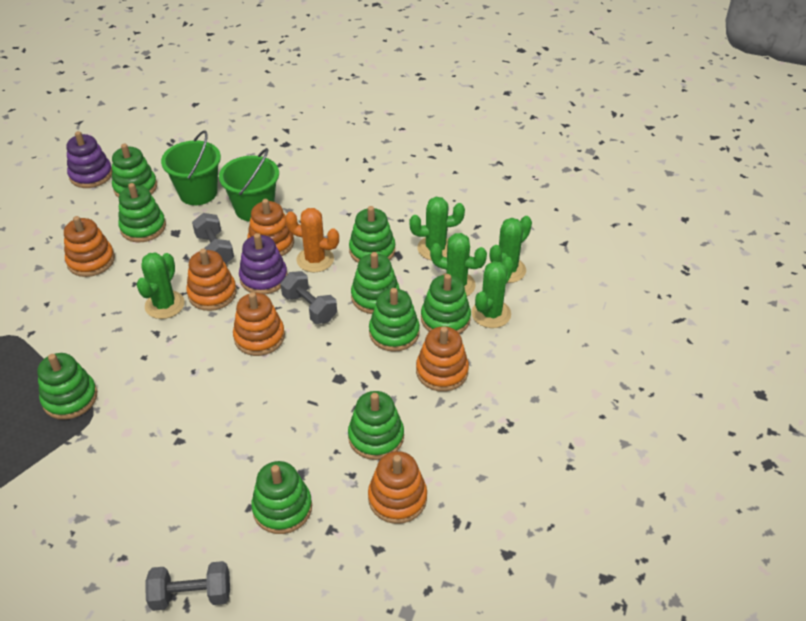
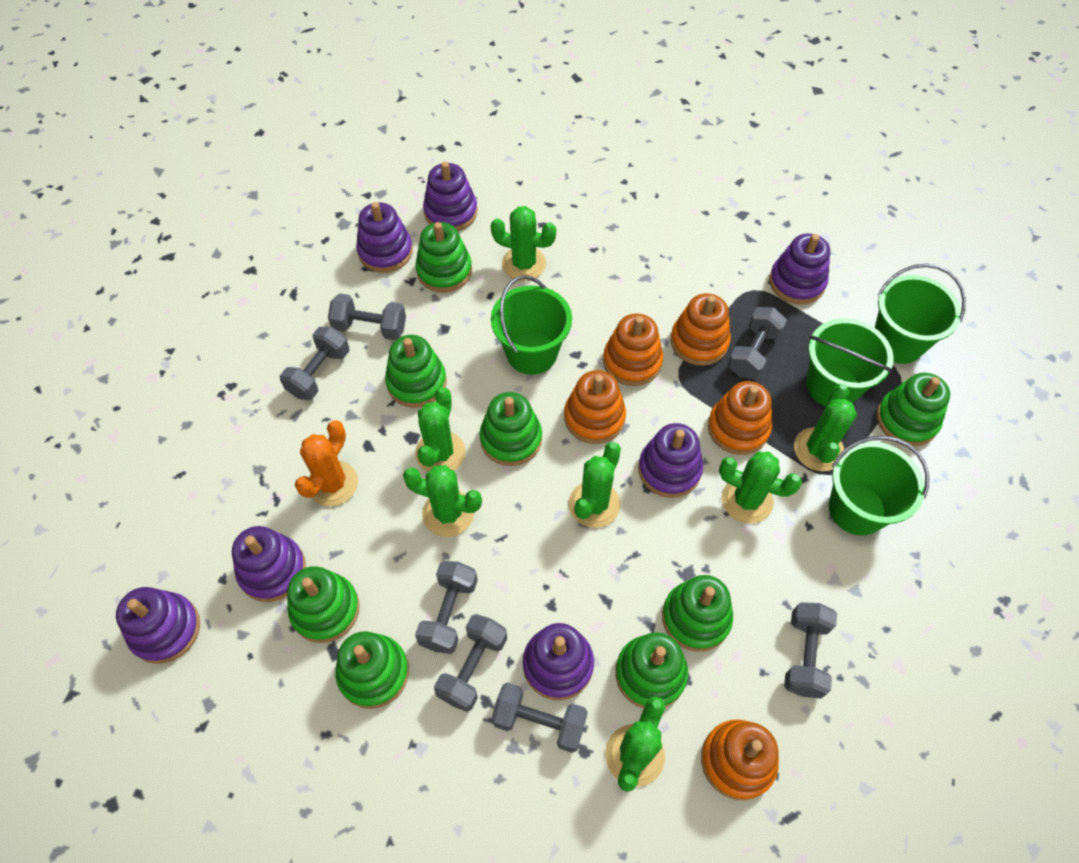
green bucket: 2 -> 4
green cactus: 5 -> 7
green stacking toy: 9 -> 8
grey dumbbell: 3 -> 7
orange stacking toy: 6 -> 5
purple stacking toy: 2 -> 7

